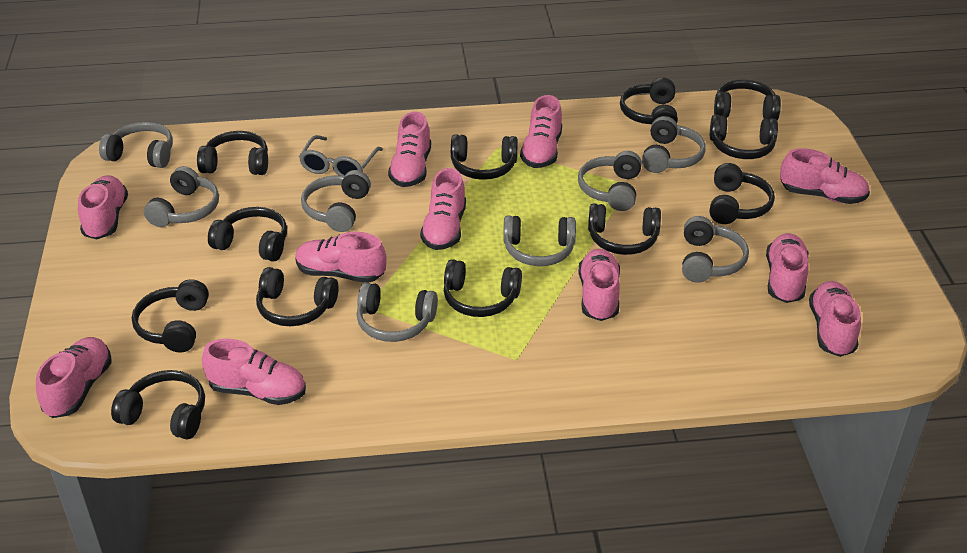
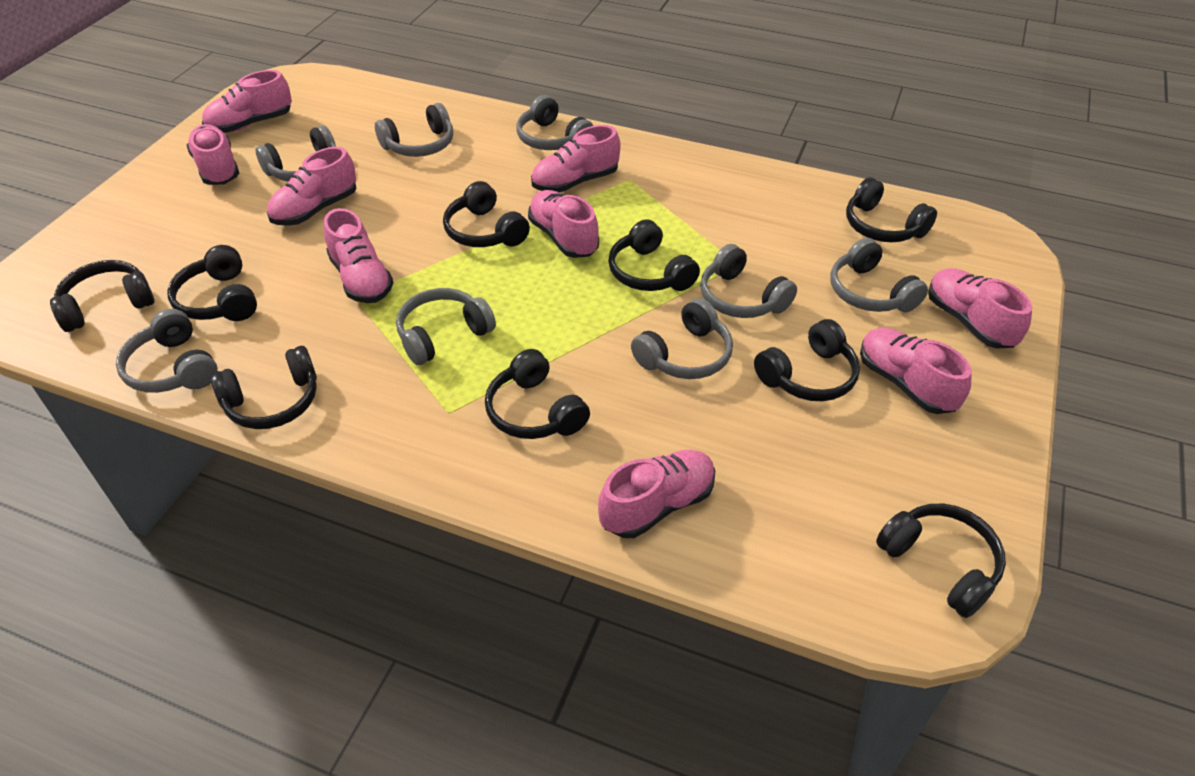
black headphones: 12 -> 9
grey glasses: 1 -> 0
pink shoe: 11 -> 9

